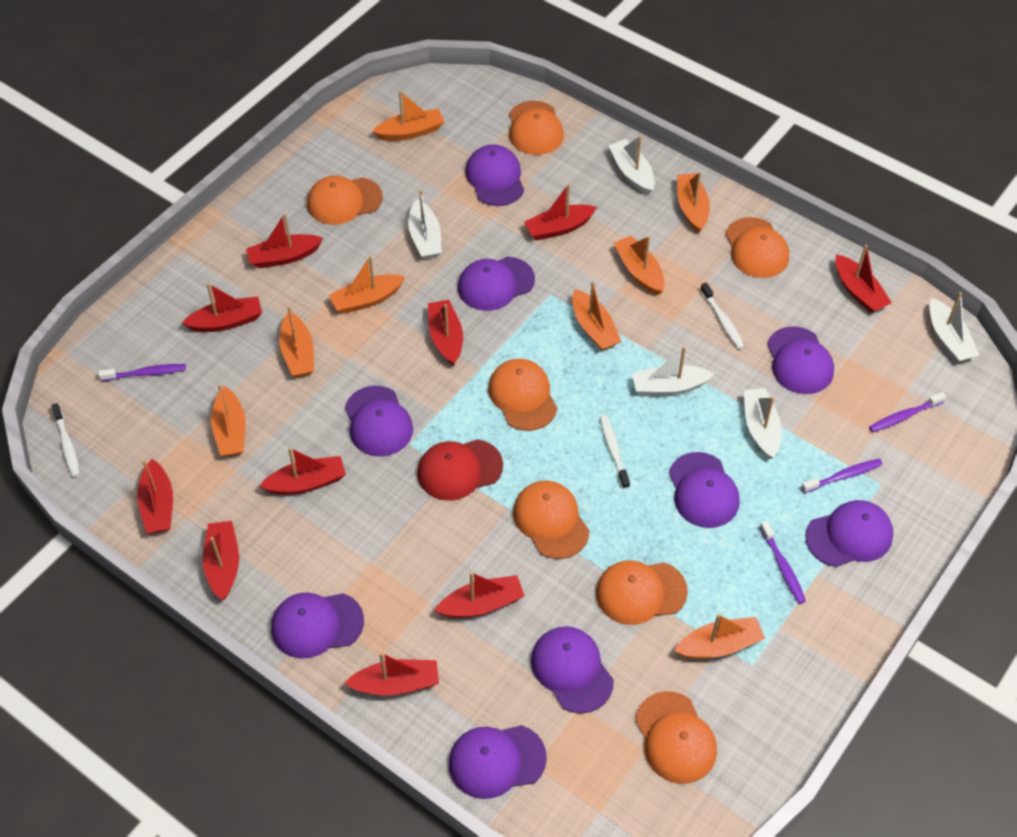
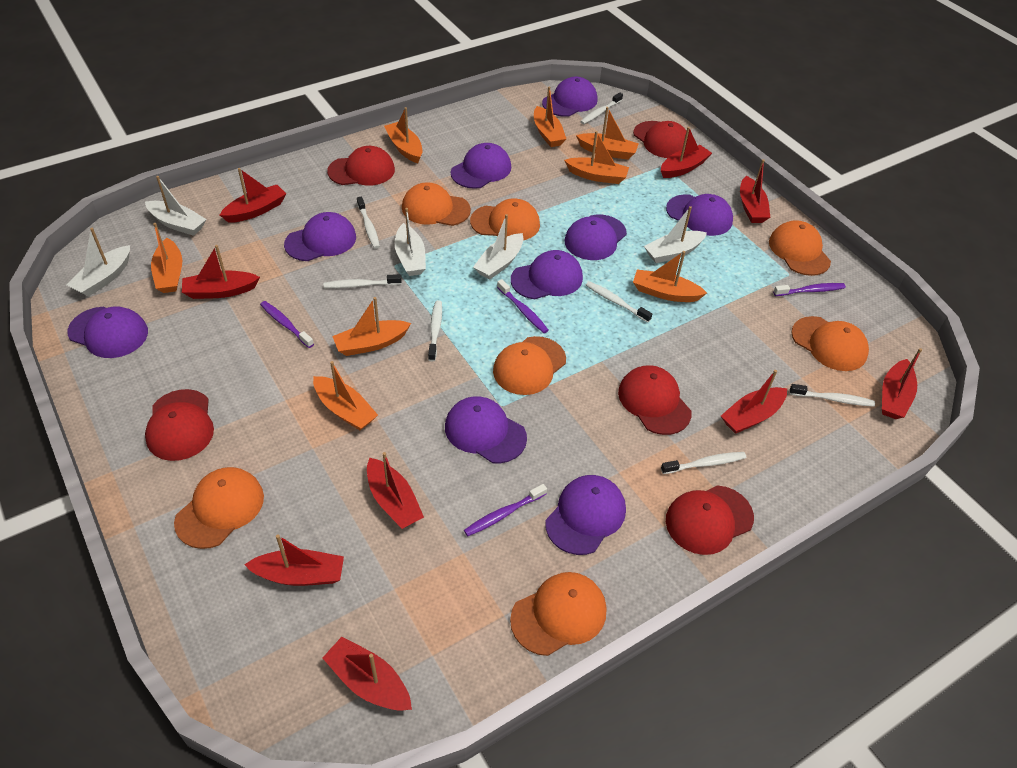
red boat: 10 -> 9
red cap: 1 -> 5
white toothbrush: 3 -> 7

